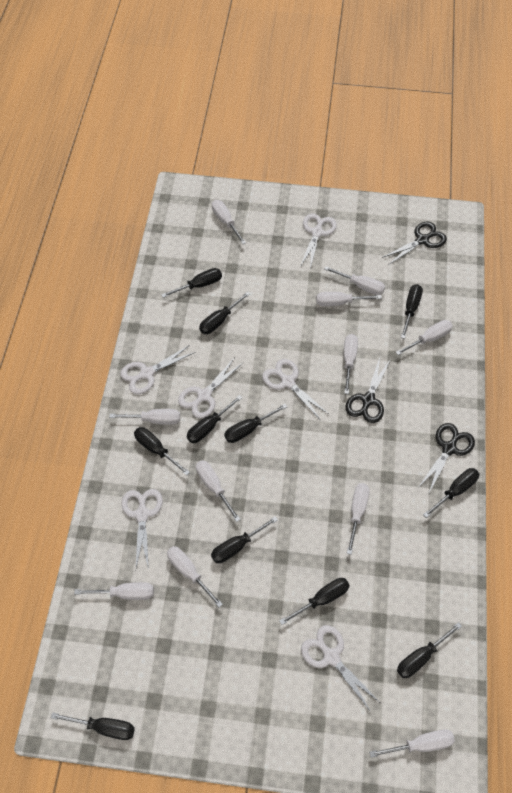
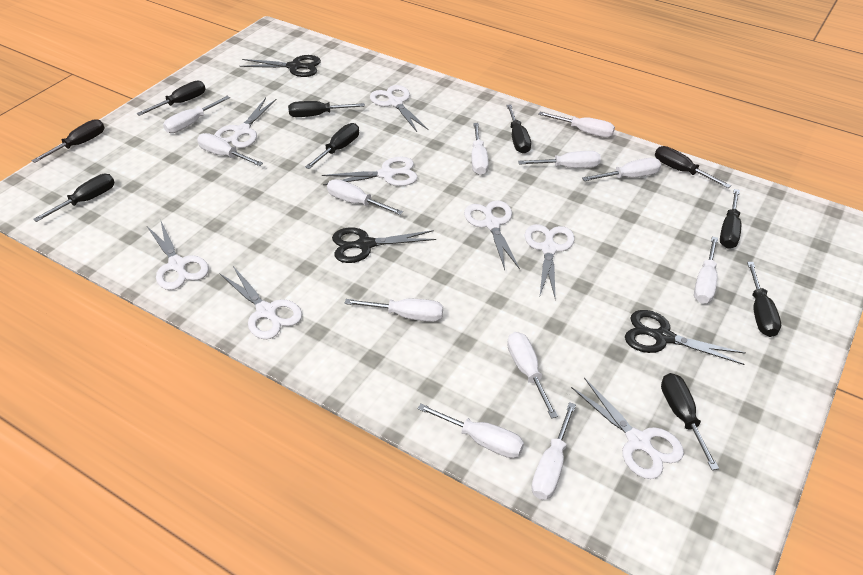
black screwdriver: 11 -> 10
white scissors: 6 -> 8
white screwdriver: 11 -> 12

